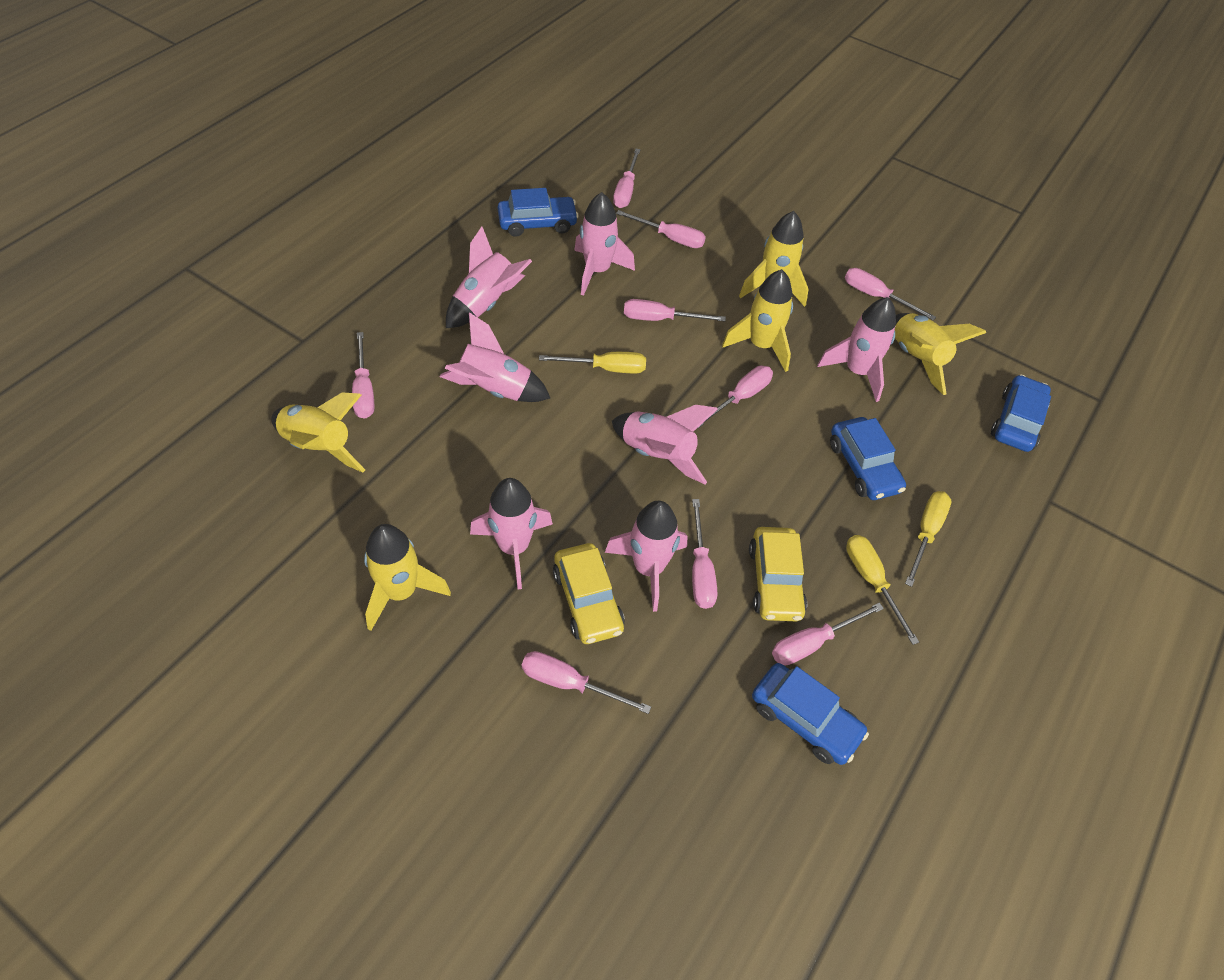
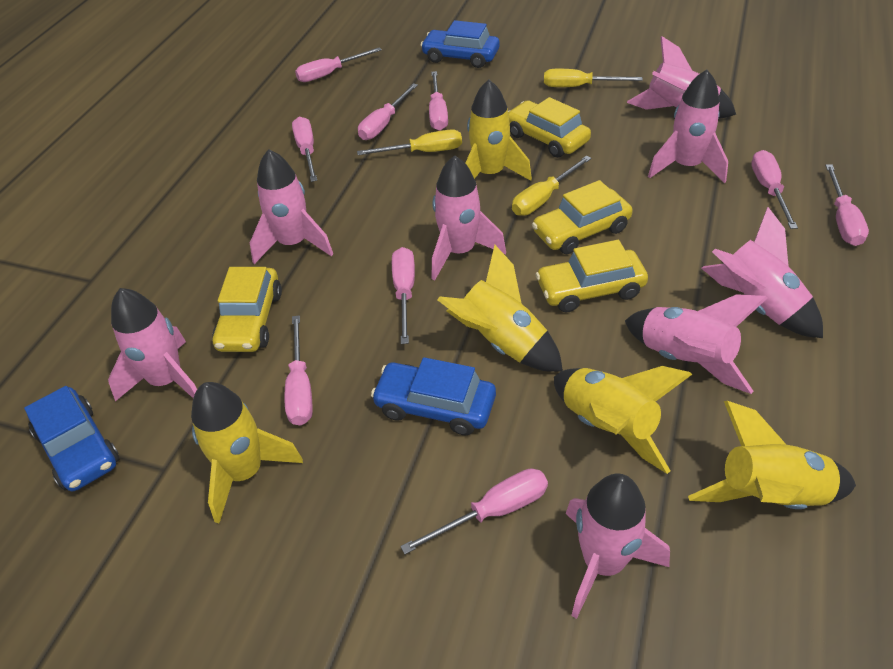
blue car: 4 -> 3
pink rocket: 7 -> 8
yellow car: 2 -> 4

